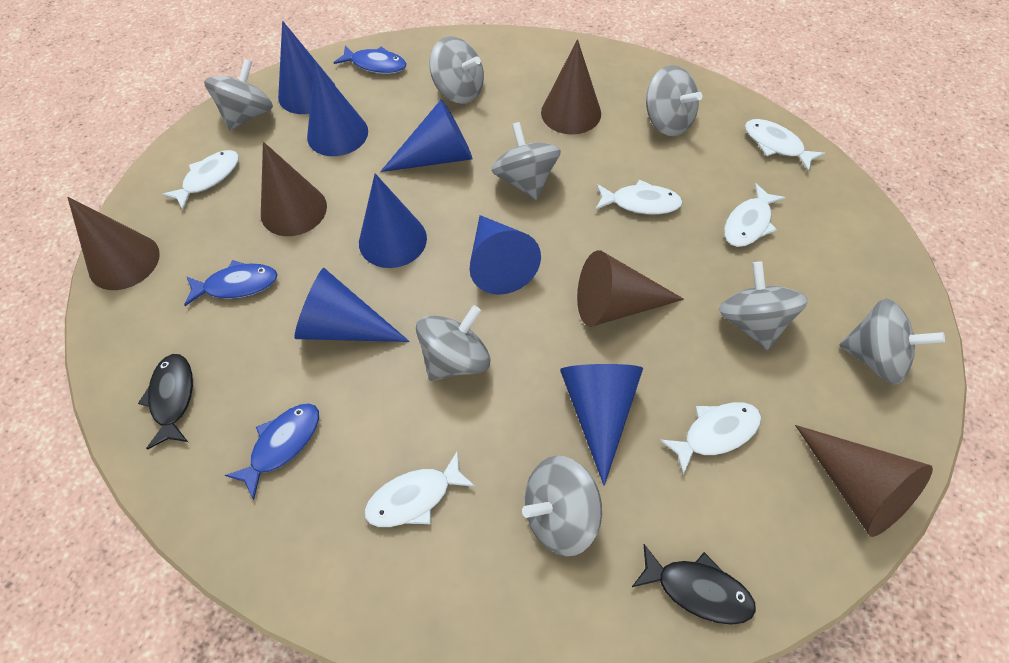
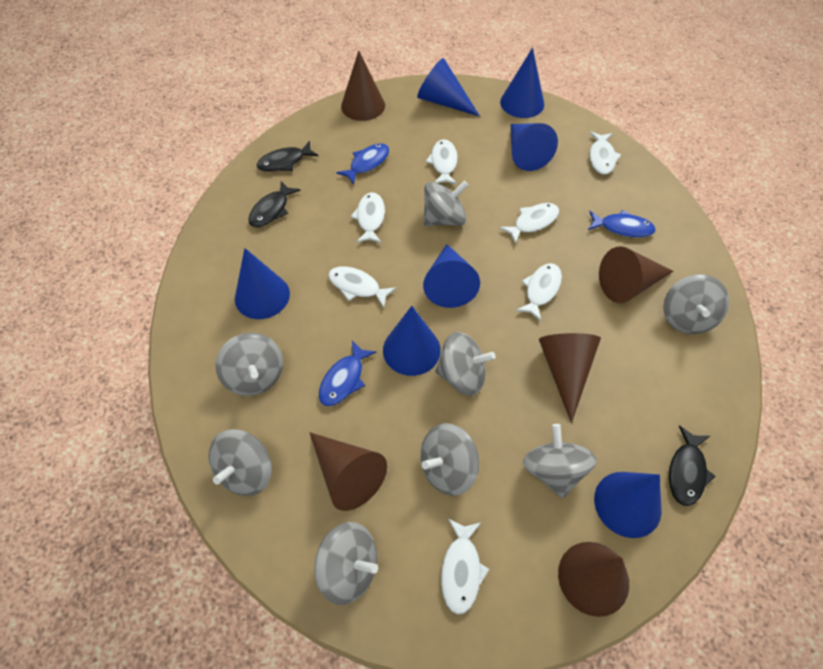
black fish: 2 -> 3
white fish: 6 -> 7

